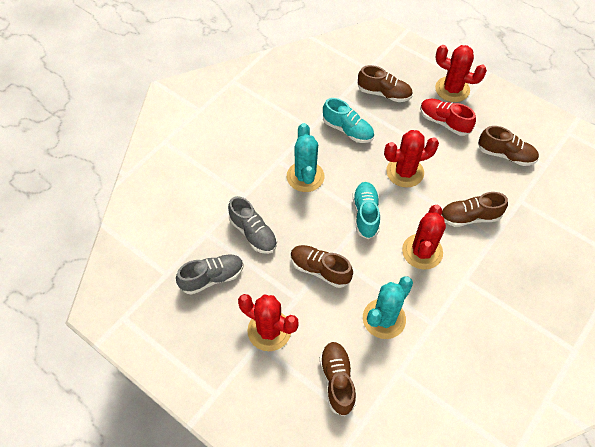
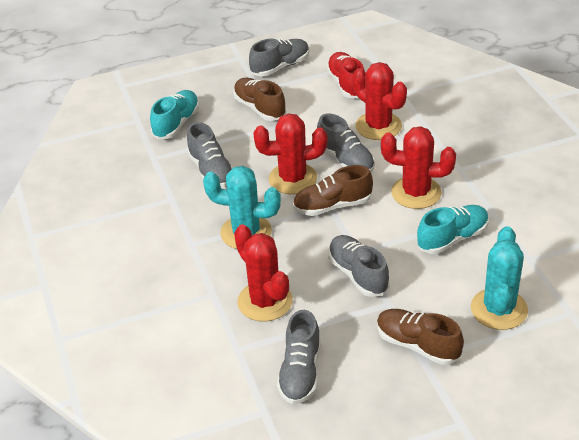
brown shoe: 5 -> 3
grey shoe: 2 -> 5

